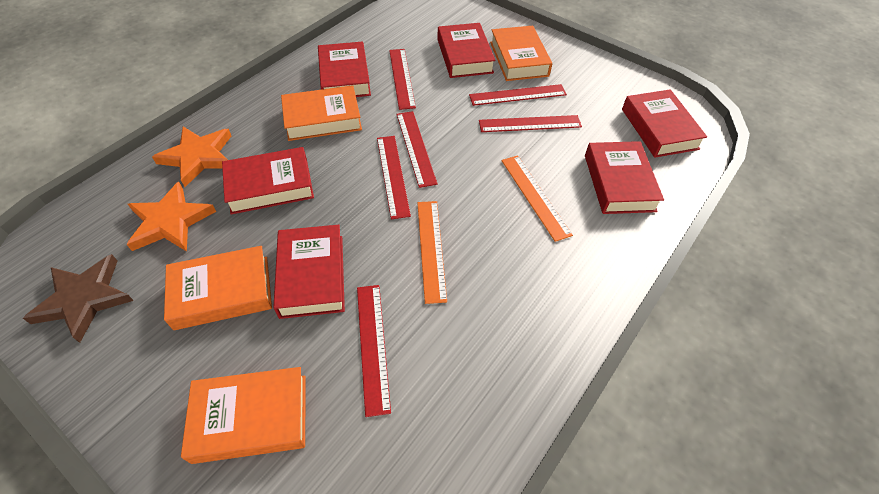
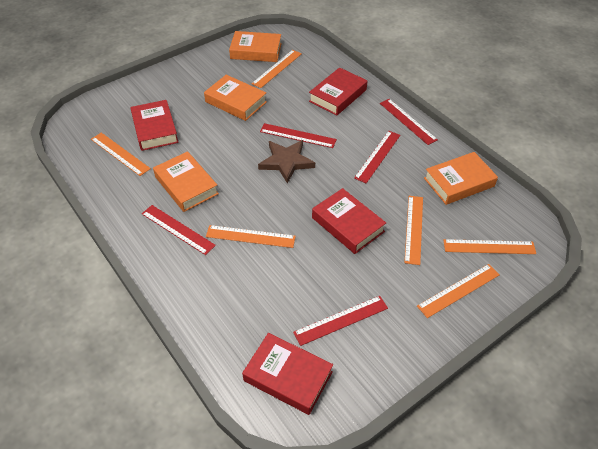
orange ruler: 2 -> 6
orange star: 2 -> 0
red book: 6 -> 4
red ruler: 6 -> 5

